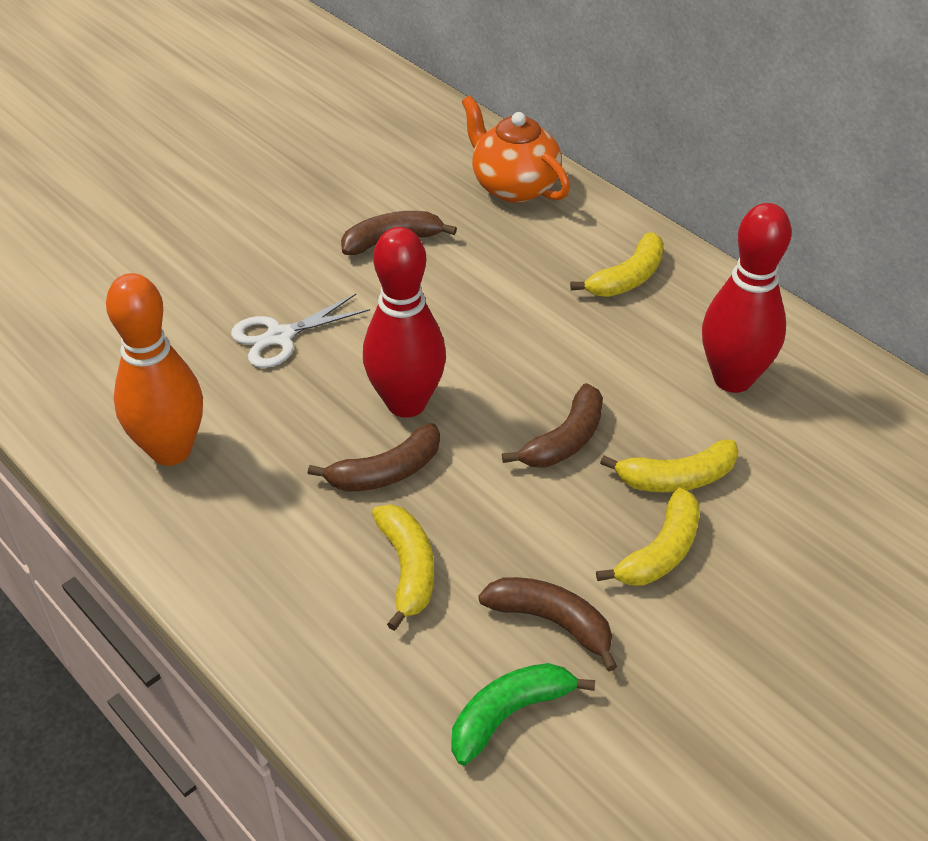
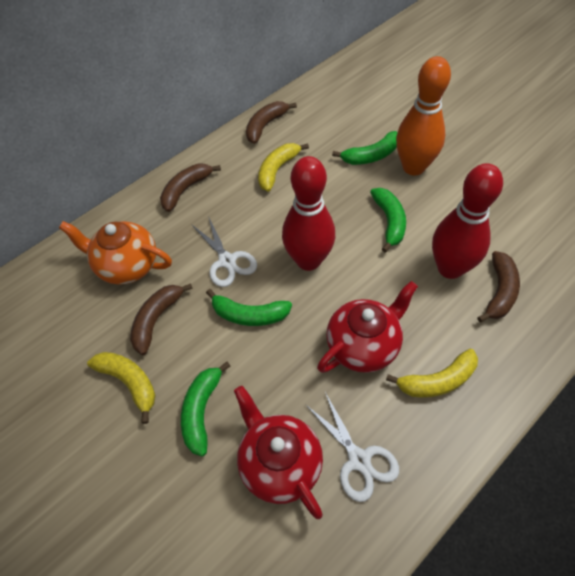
green banana: 1 -> 4
red teapot: 0 -> 2
white scissors: 1 -> 2
yellow banana: 4 -> 3

